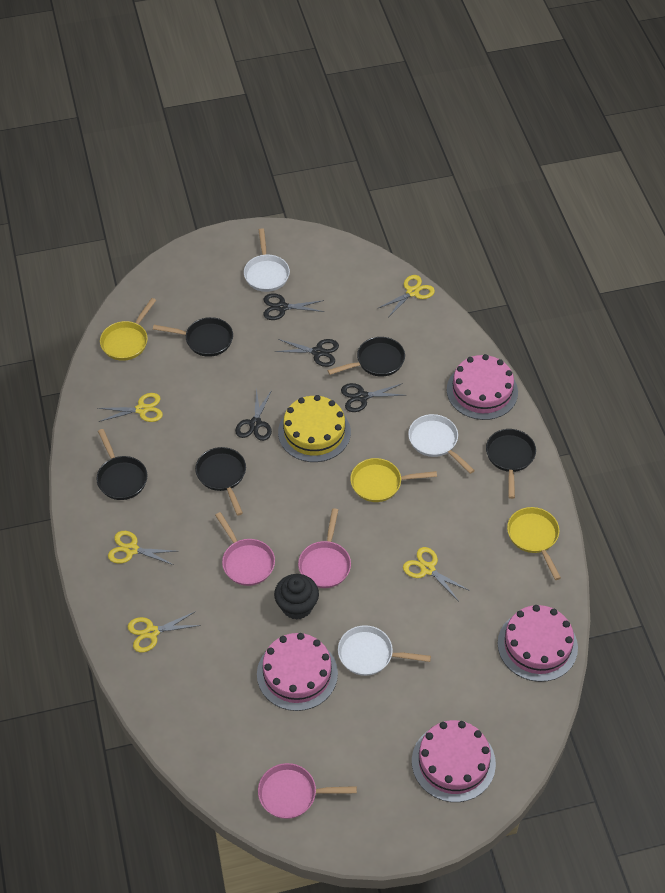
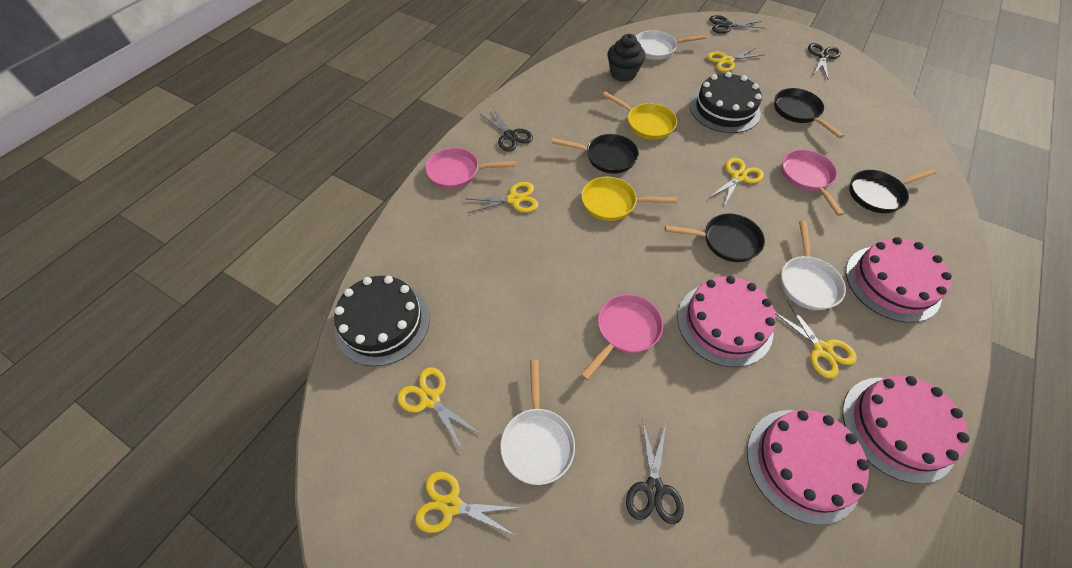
black cake: 0 -> 2
black pan: 5 -> 4
yellow cake: 1 -> 0
yellow pan: 3 -> 2
yellow scissors: 5 -> 6

